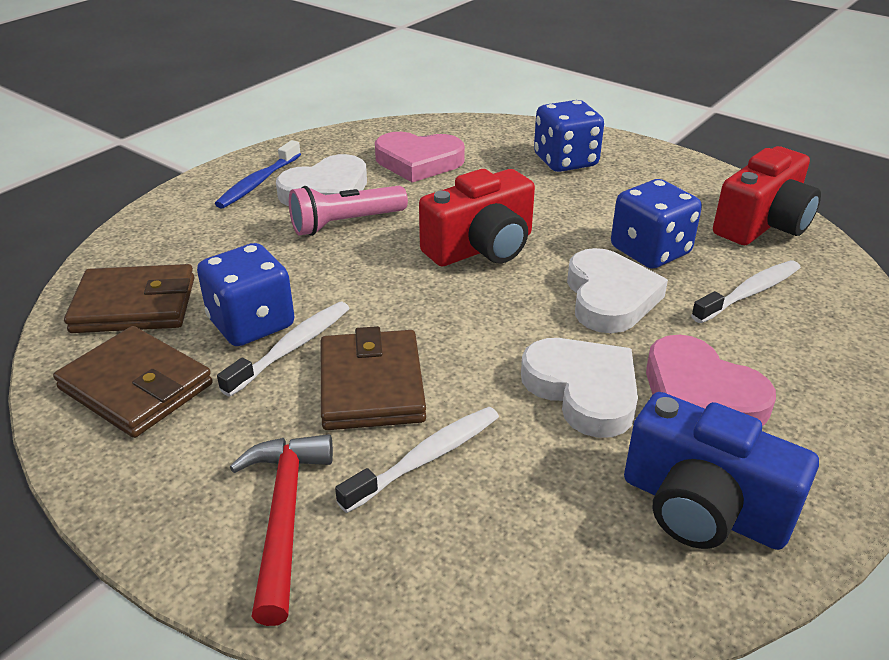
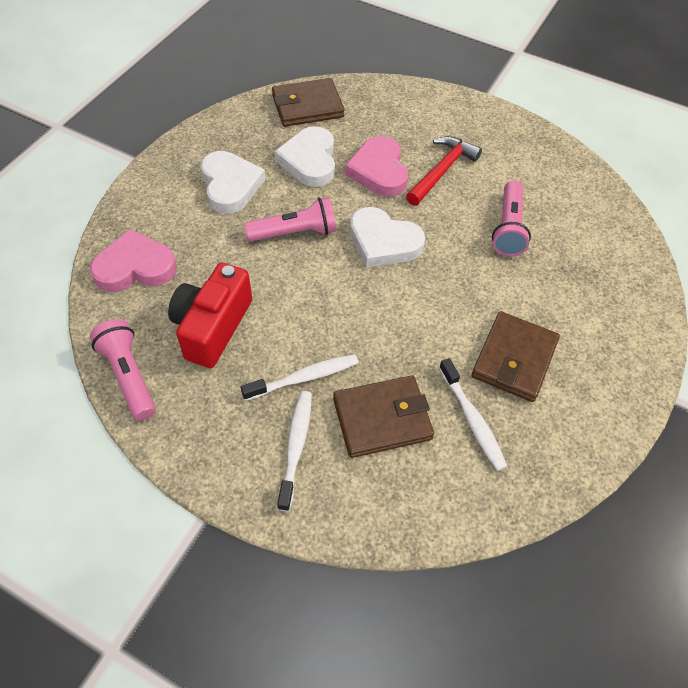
blue camera: 1 -> 0
blue dice: 3 -> 0
blue toothbrush: 1 -> 0
pink flashlight: 1 -> 3
red camera: 2 -> 1

